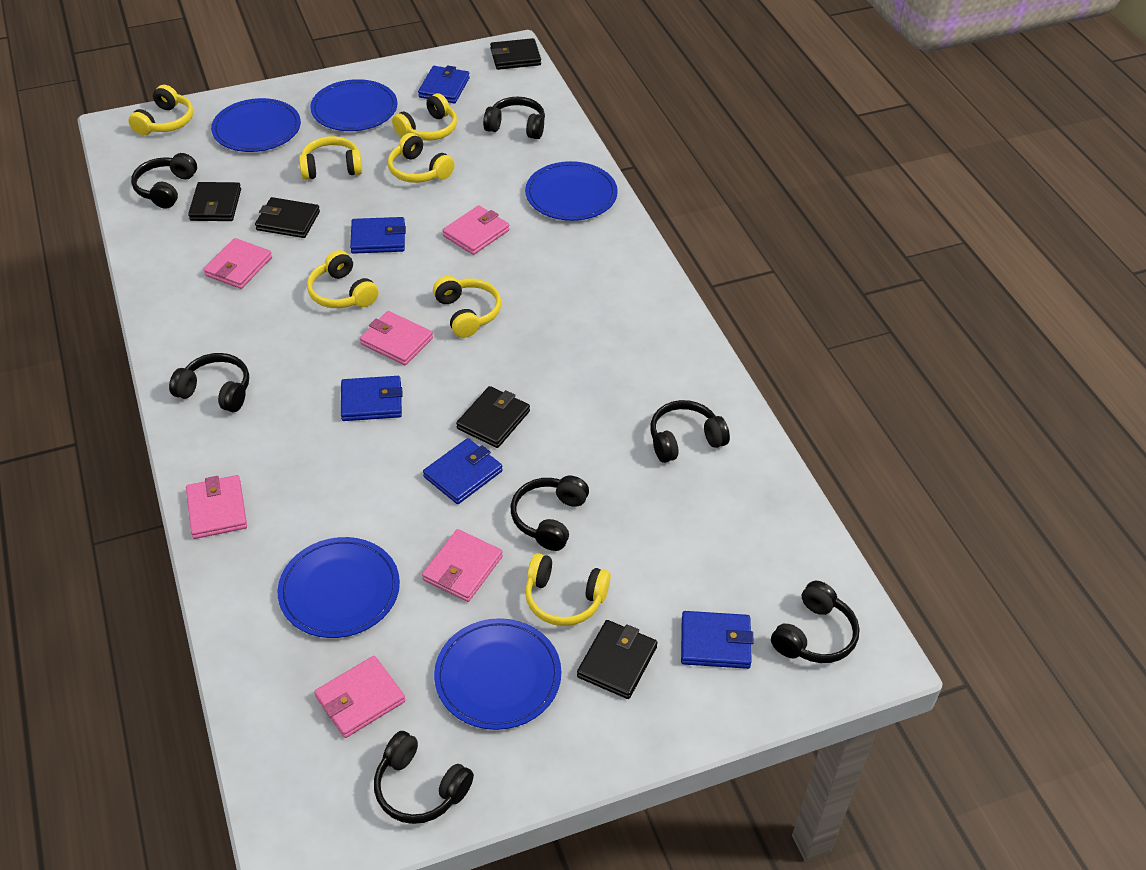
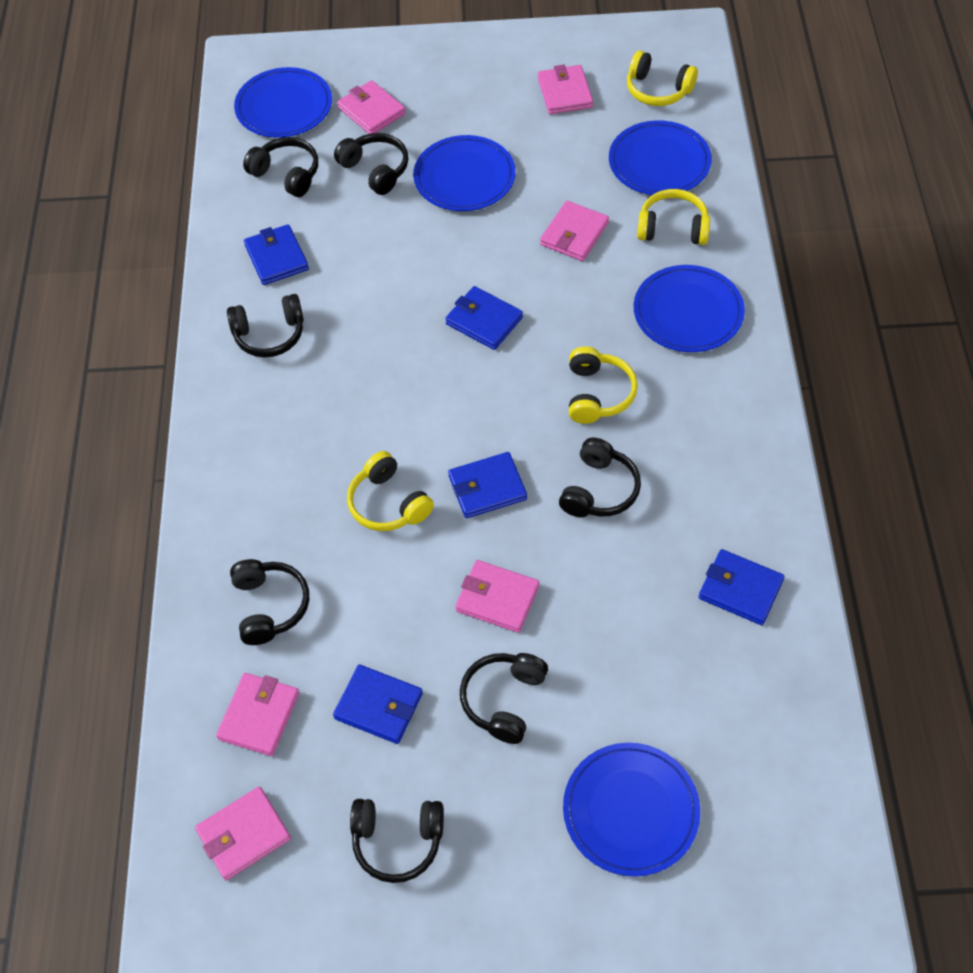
black wallet: 5 -> 0
yellow headphones: 7 -> 4

